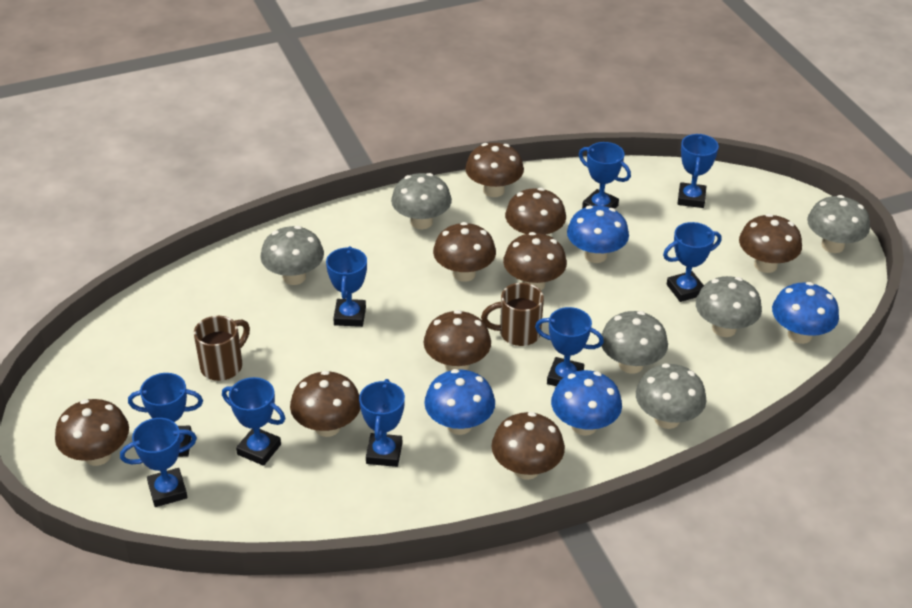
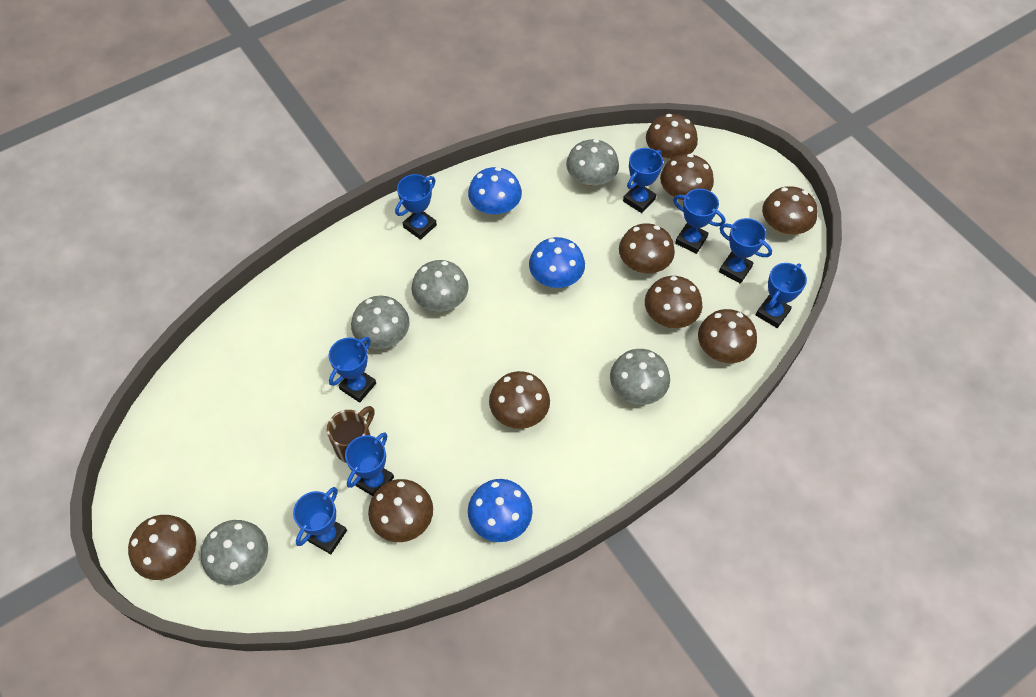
blue mushroom: 4 -> 3
blue trophy: 9 -> 8
brown mug: 2 -> 1
grey mushroom: 6 -> 5

